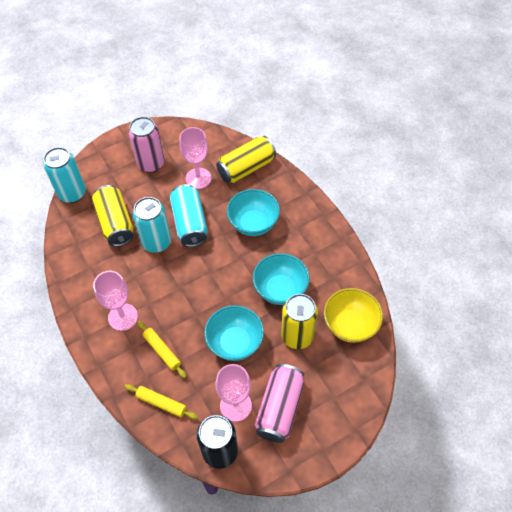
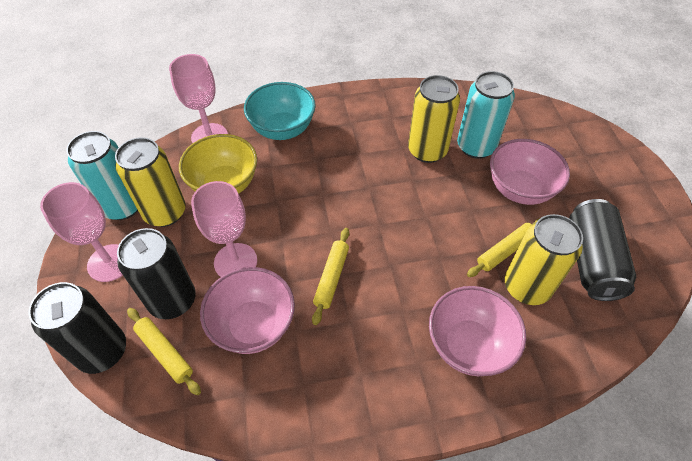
black can: 1 -> 3
pink bowl: 0 -> 3
pink can: 2 -> 0
turquoise bowl: 3 -> 1
turquoise can: 3 -> 2
yellow rolling pin: 2 -> 3

